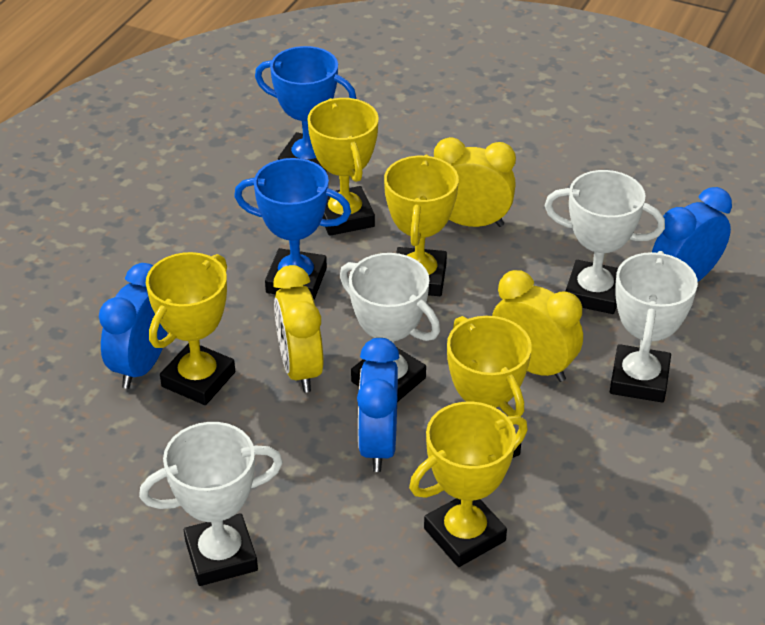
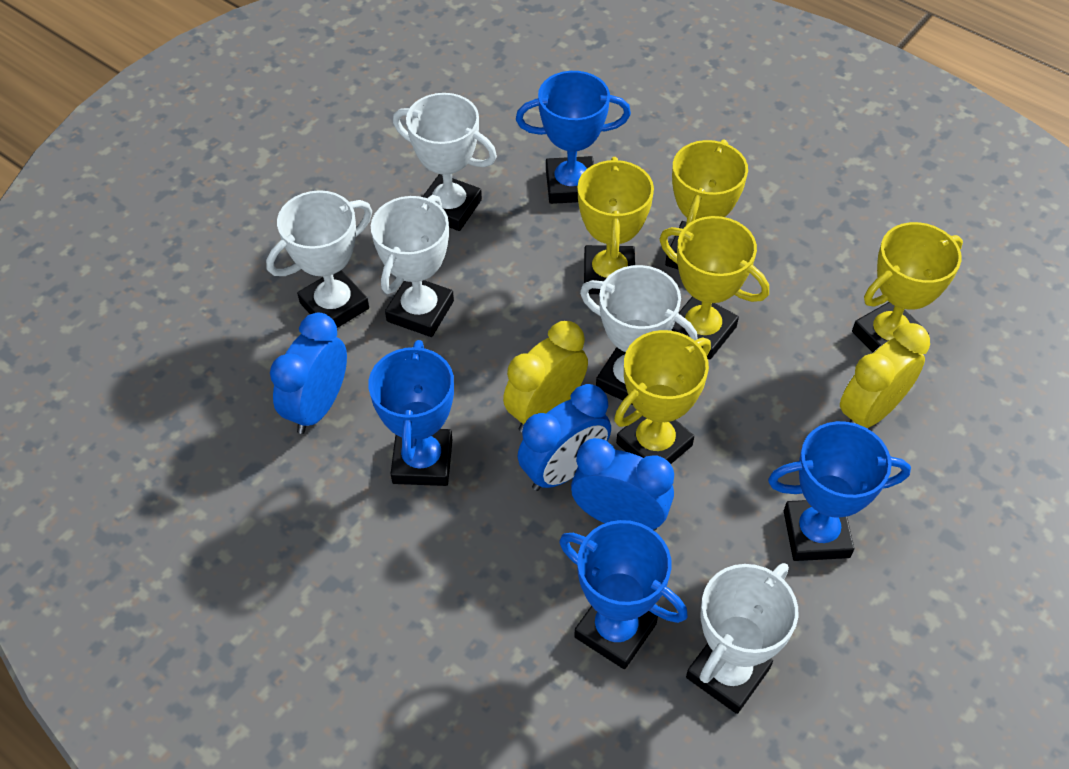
blue trophy: 2 -> 4
white trophy: 4 -> 5
yellow clock: 3 -> 2

